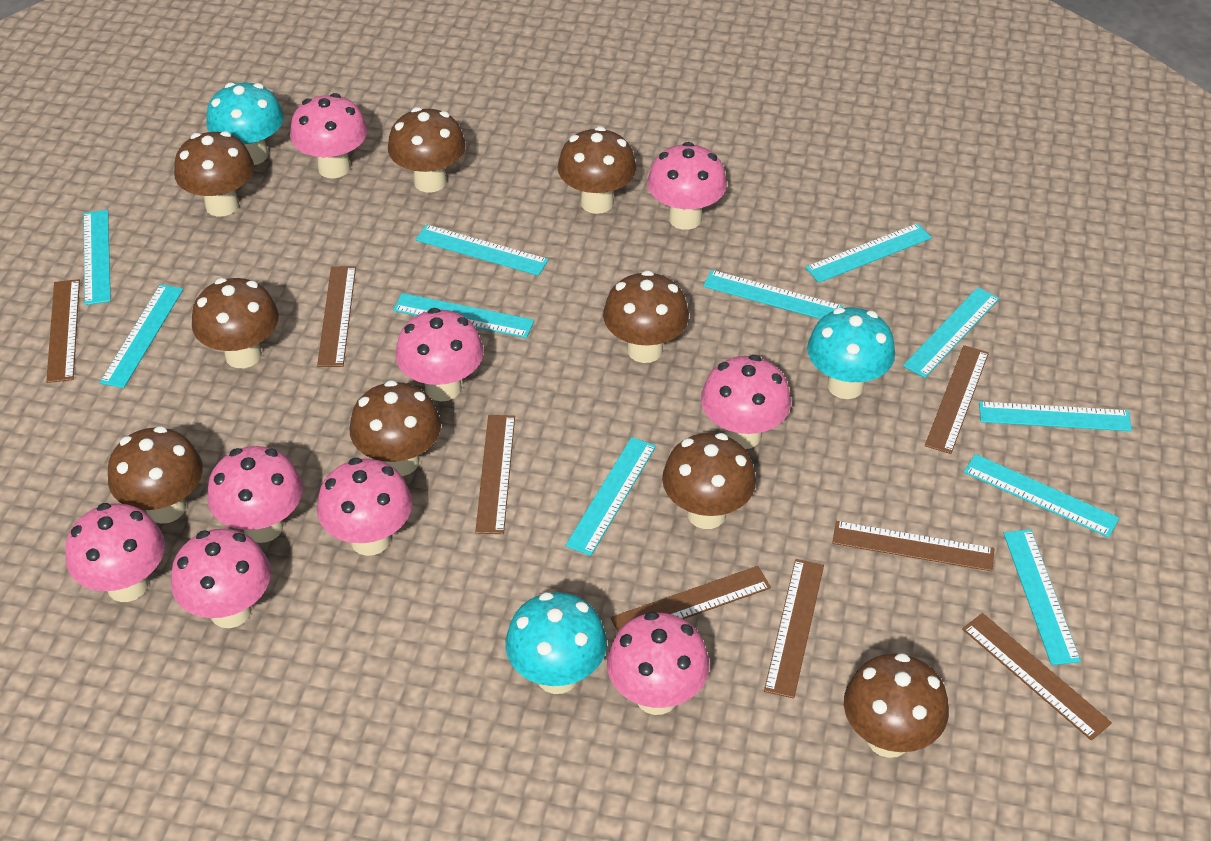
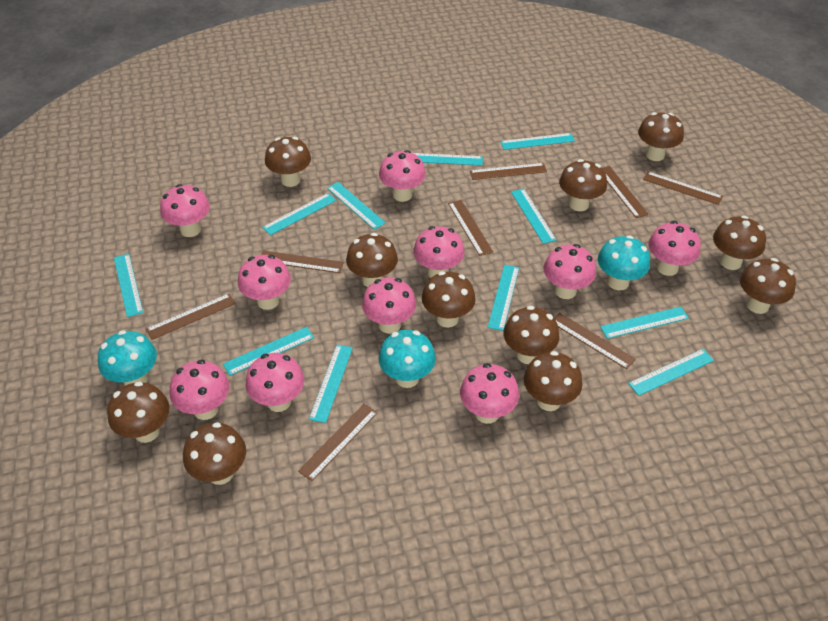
brown mushroom: 9 -> 11
pink mushroom: 9 -> 10

